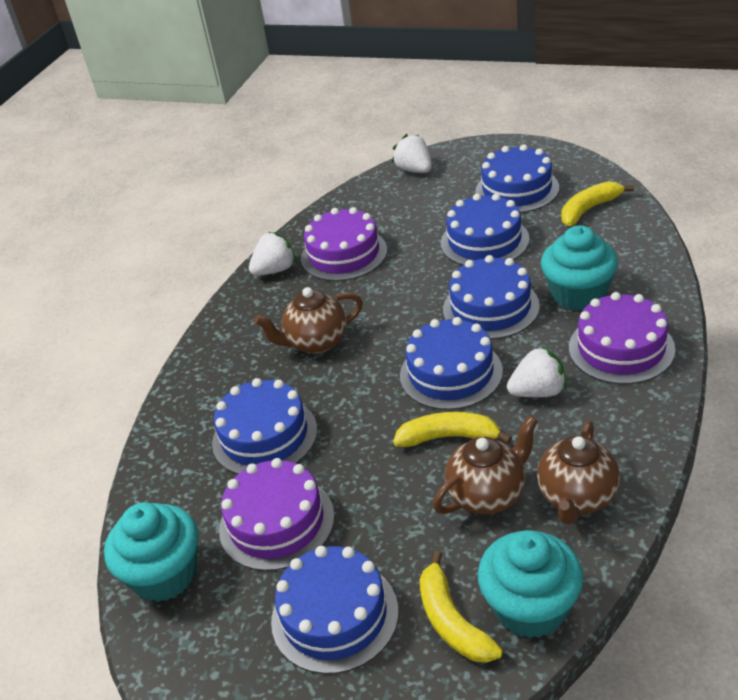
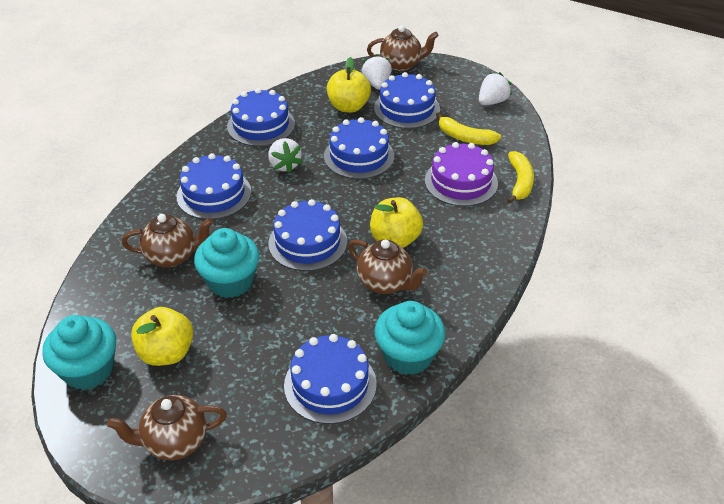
brown teapot: 3 -> 4
purple cake: 3 -> 1
yellow apple: 0 -> 3
yellow banana: 3 -> 2

